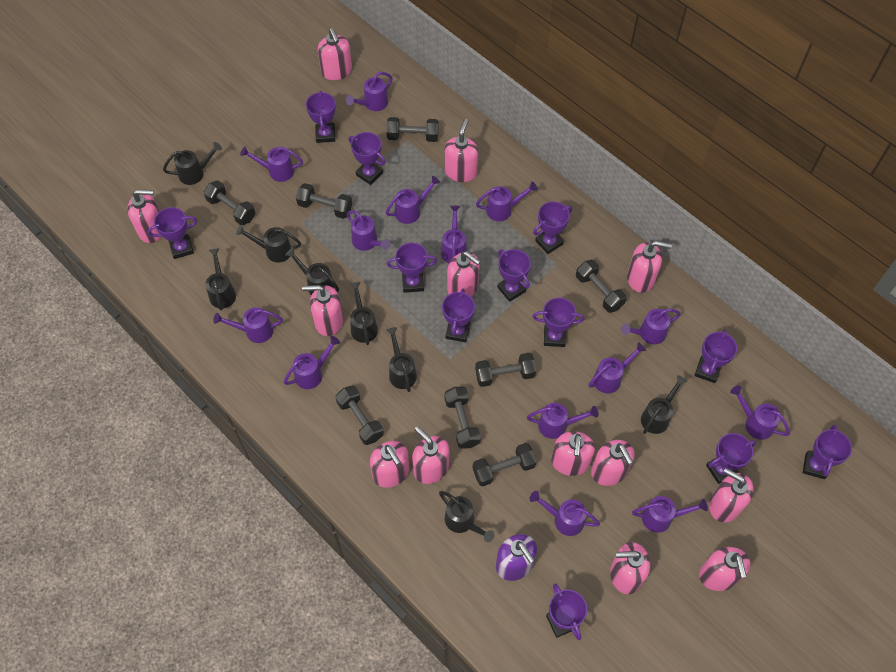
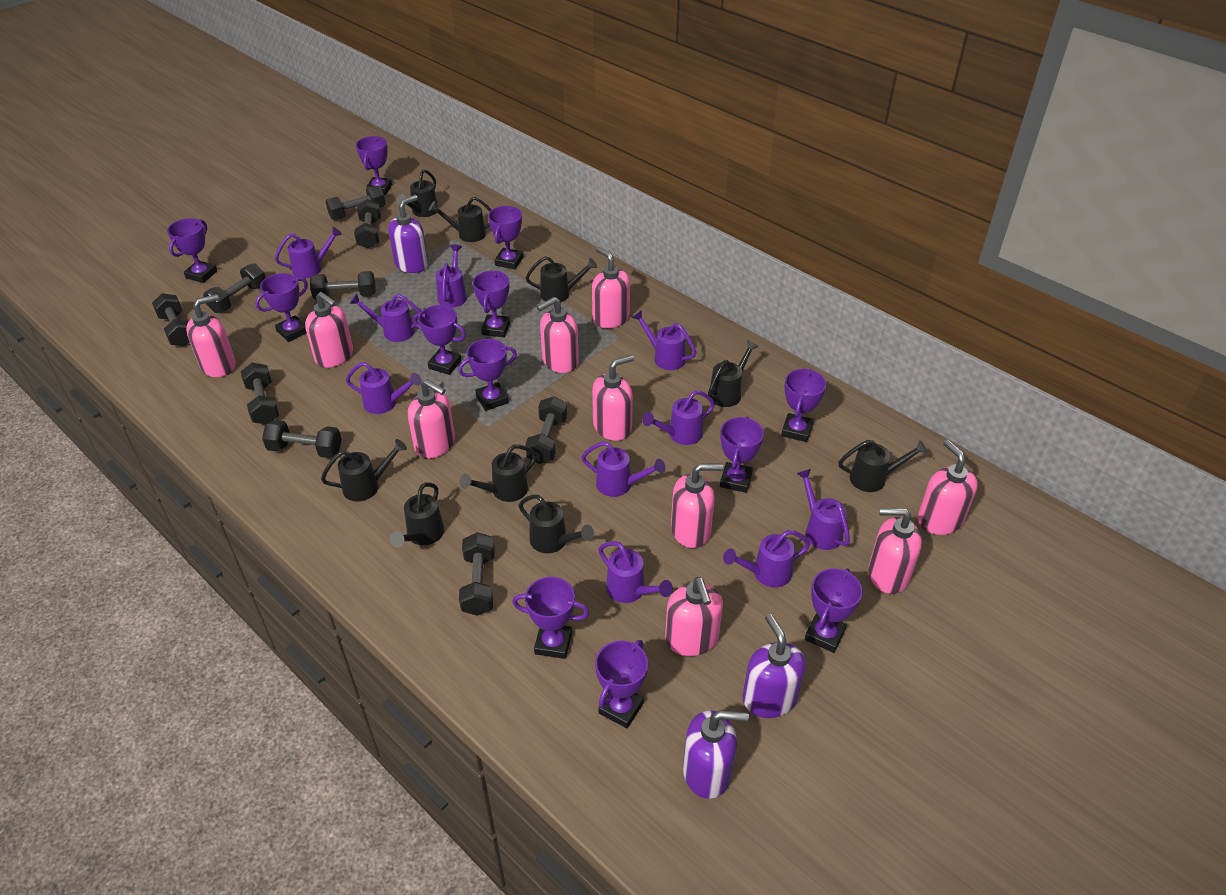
black dumbbell: 8 -> 9
black watering can: 8 -> 9
pink soap dispenser: 13 -> 10
purple soap dispenser: 1 -> 3
purple watering can: 14 -> 10

